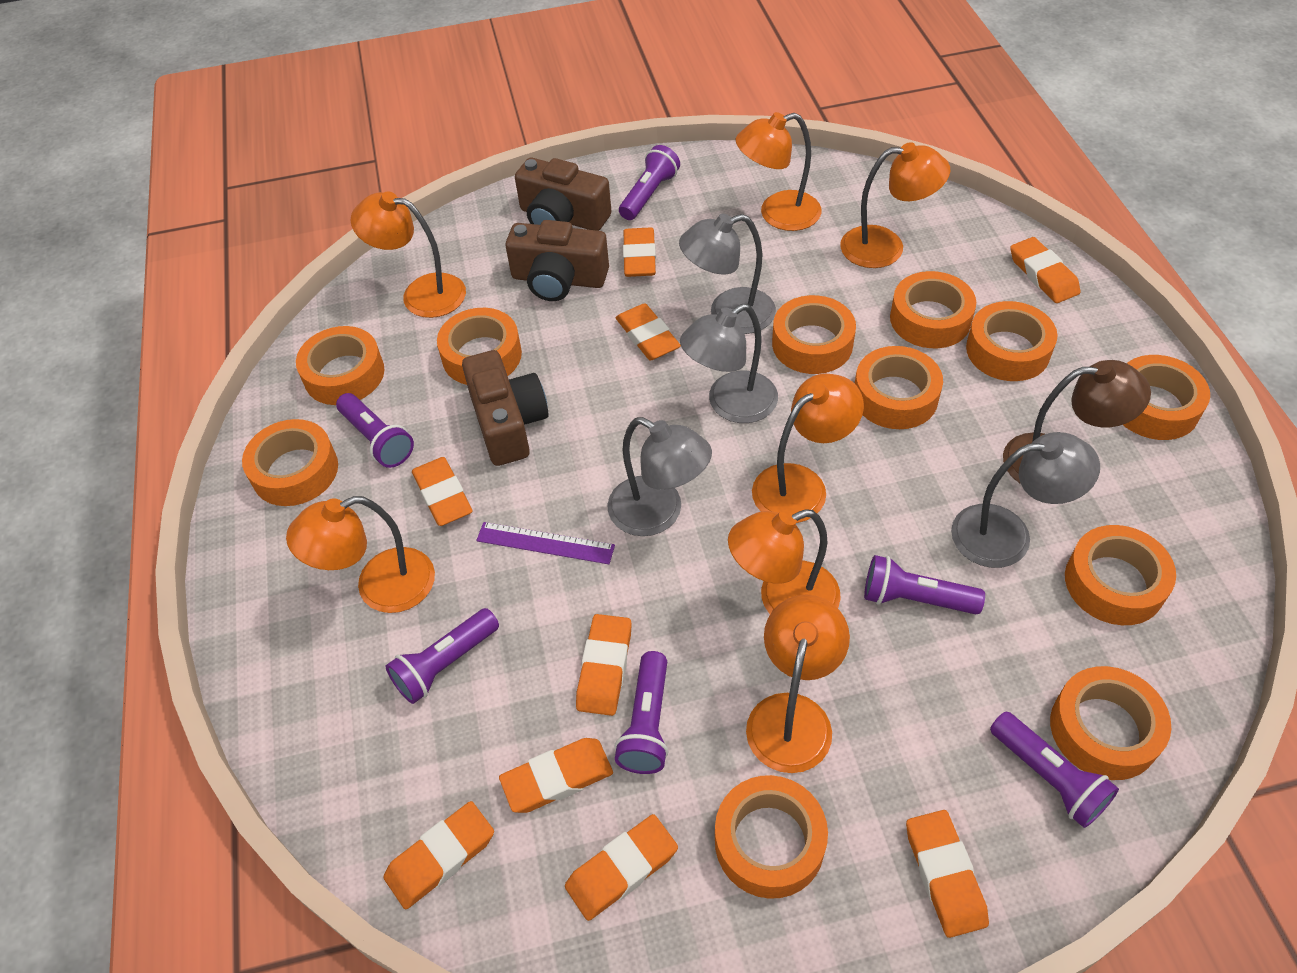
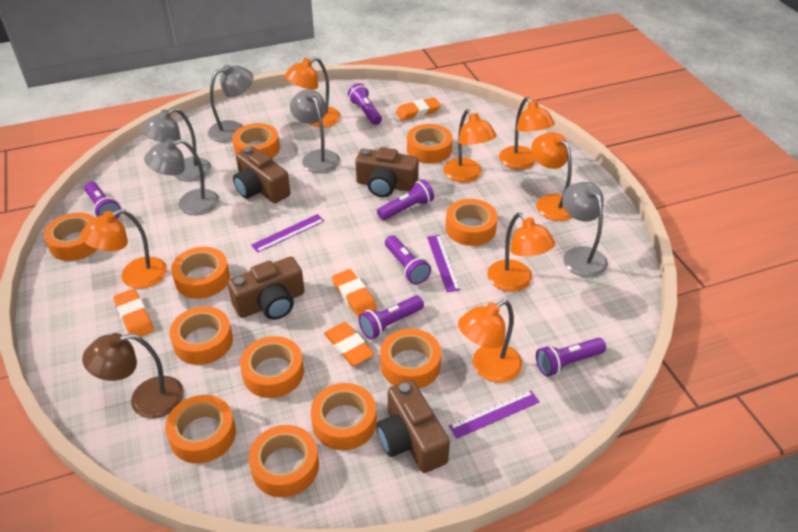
brown camera: 3 -> 4
grey lamp: 4 -> 5
orange eraser: 9 -> 4
purple ruler: 1 -> 3

